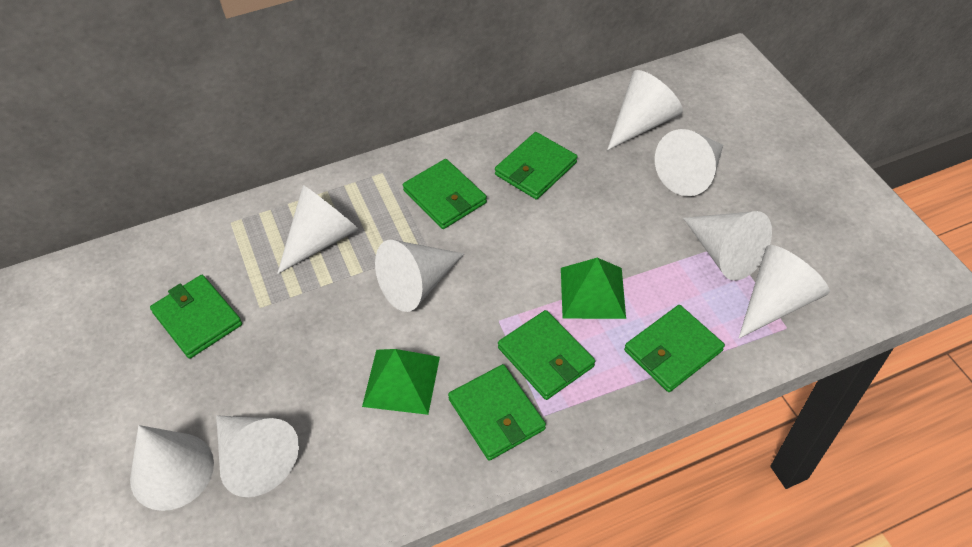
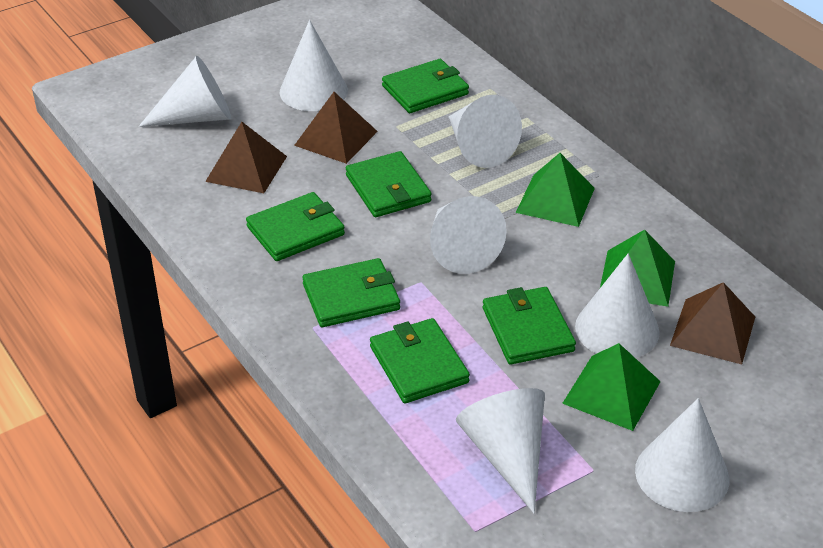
brown pyramid: 0 -> 3
green pyramid: 2 -> 3
white cone: 8 -> 7

